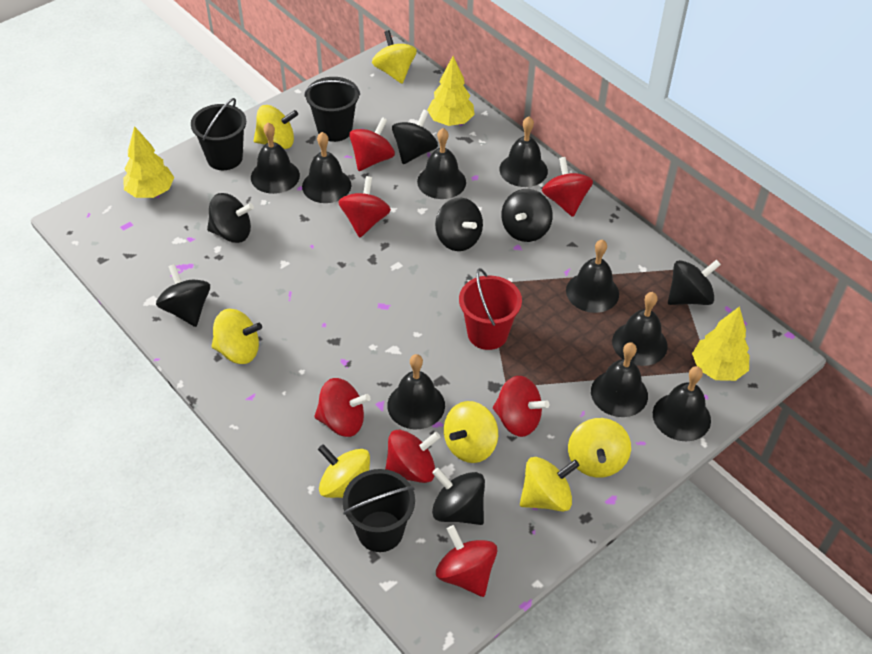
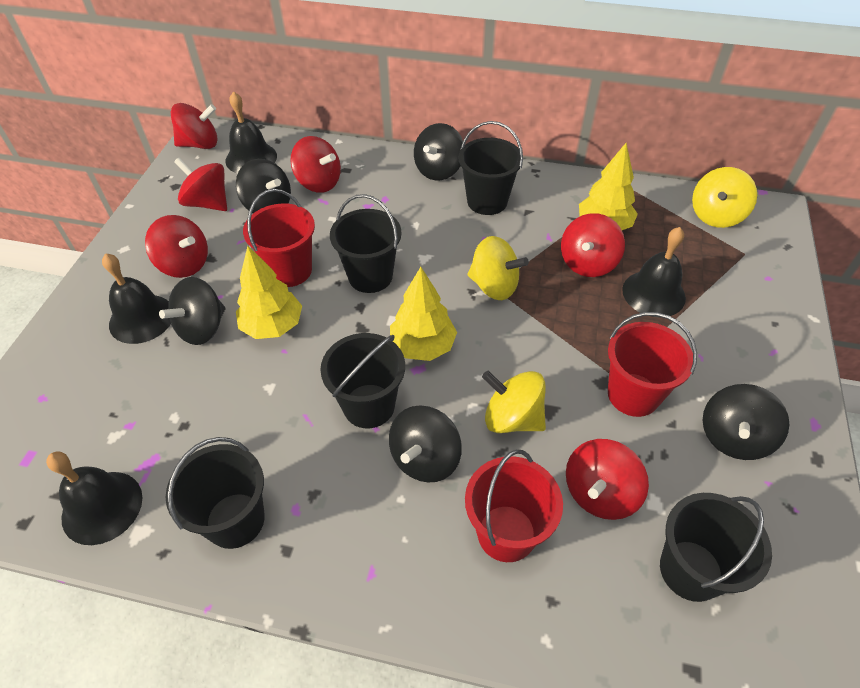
black bell: 9 -> 4
black bucket: 3 -> 5
black spinning top: 7 -> 5
red bucket: 1 -> 3
red spinning top: 7 -> 6
yellow spinning top: 7 -> 3

